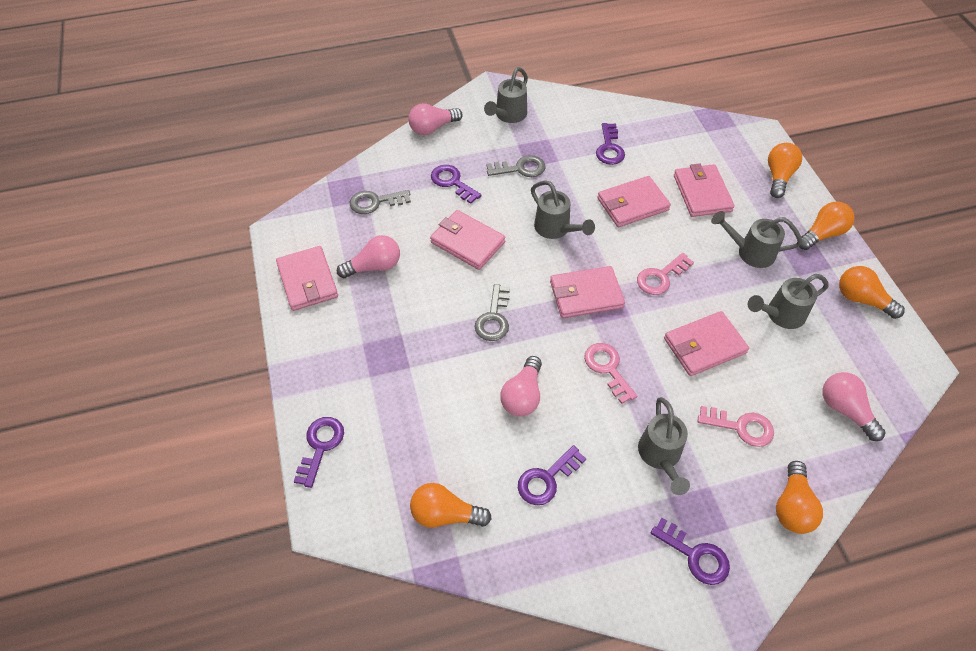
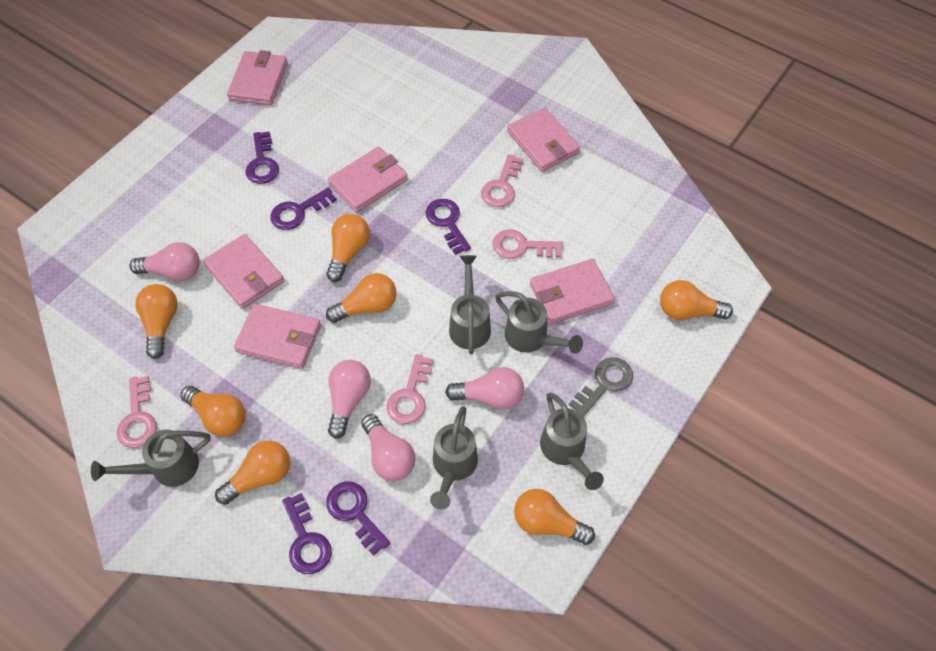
grey key: 3 -> 1
orange light bulb: 5 -> 7
pink key: 3 -> 4

